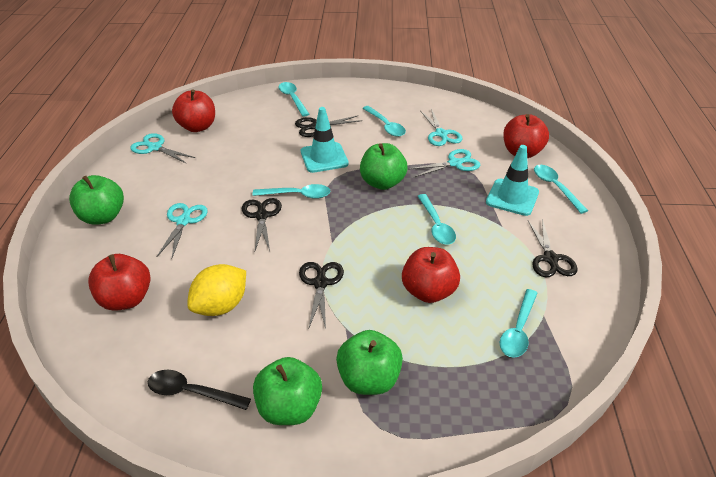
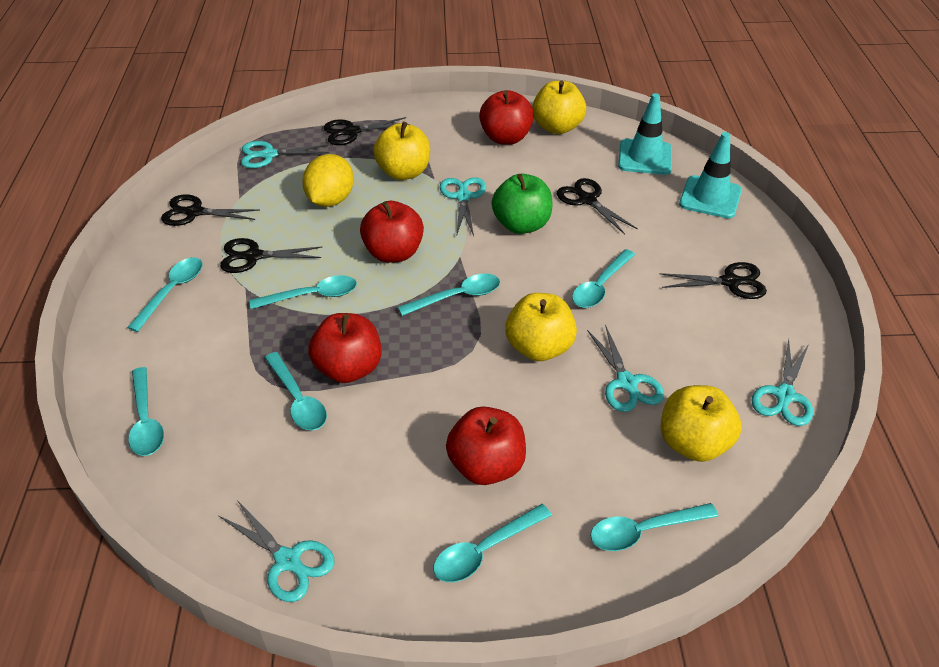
black scissors: 4 -> 5
black spoon: 1 -> 0
green apple: 4 -> 1
turquoise scissors: 4 -> 5
turquoise spoon: 6 -> 8
yellow apple: 0 -> 4

